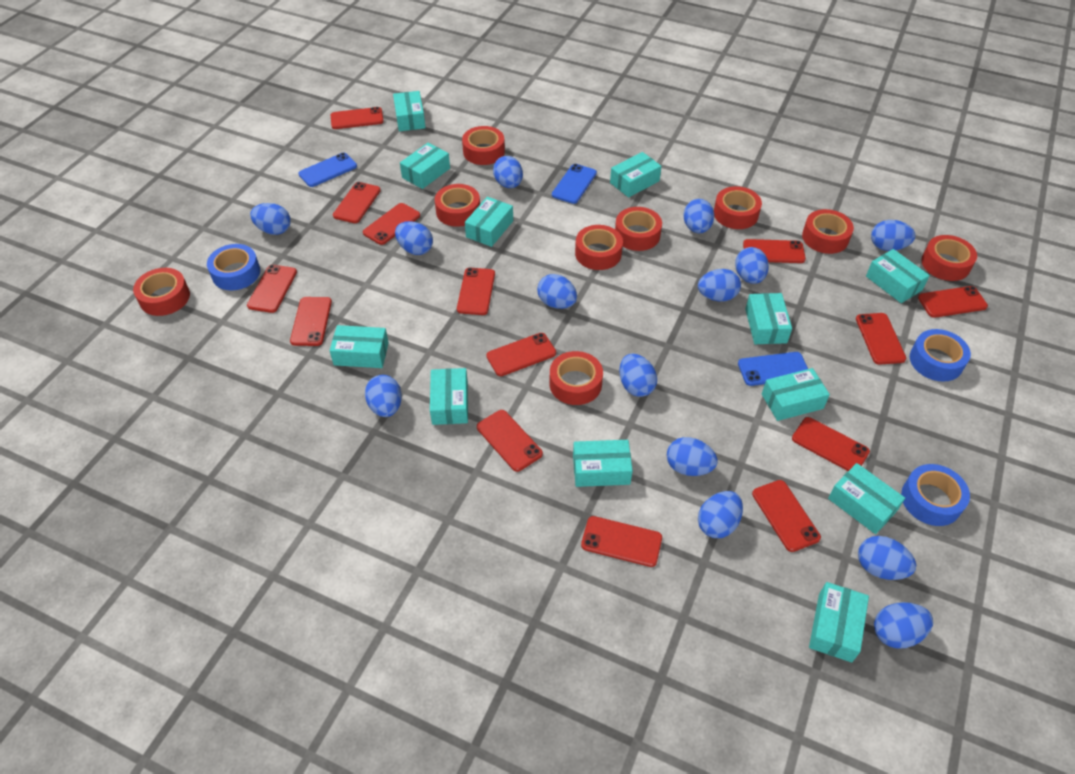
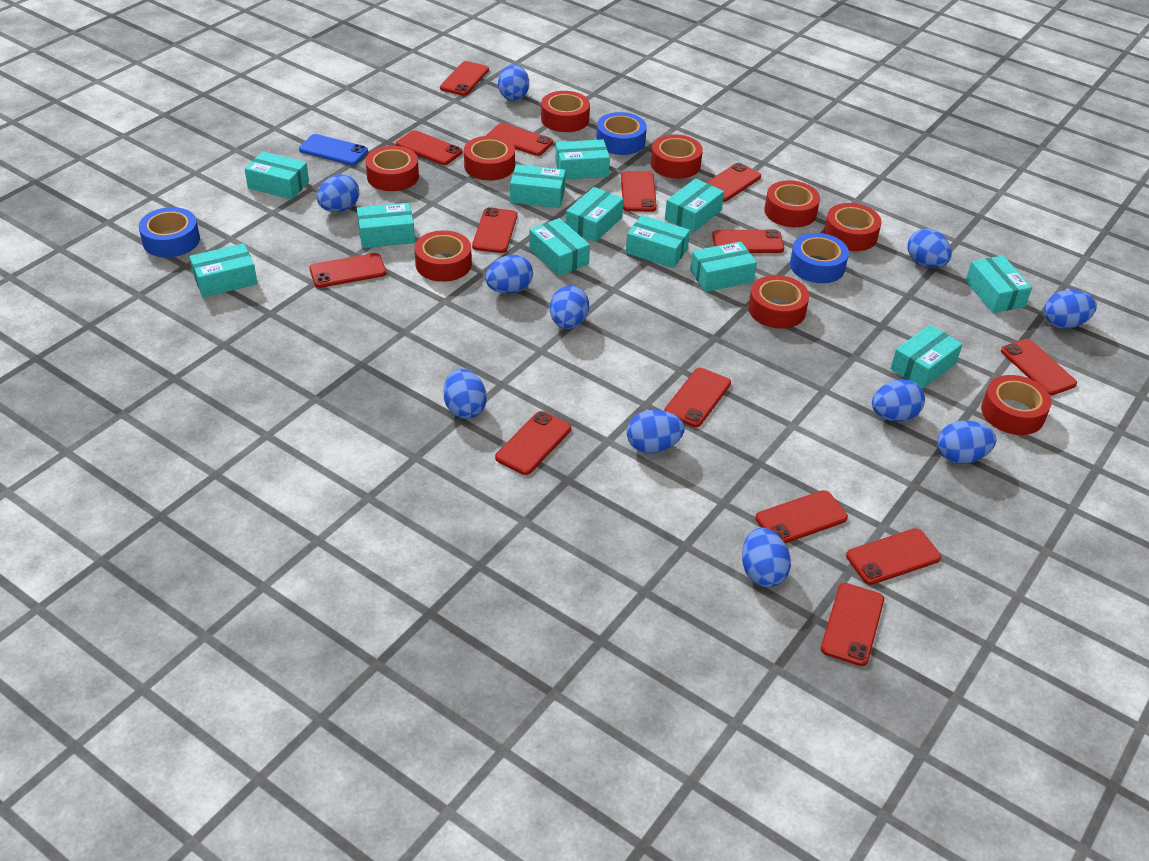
blue egg: 14 -> 11
blue phone: 3 -> 1

